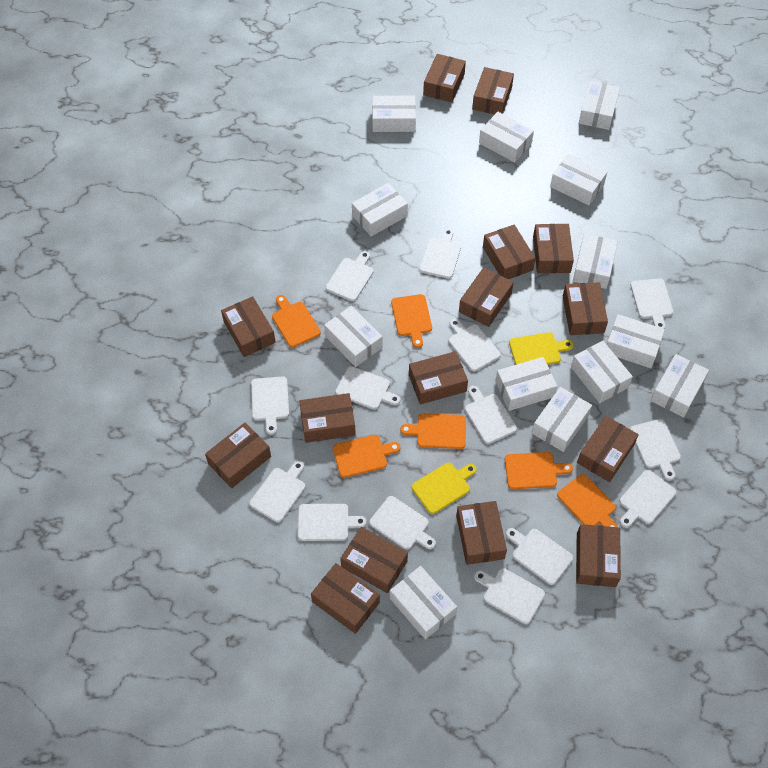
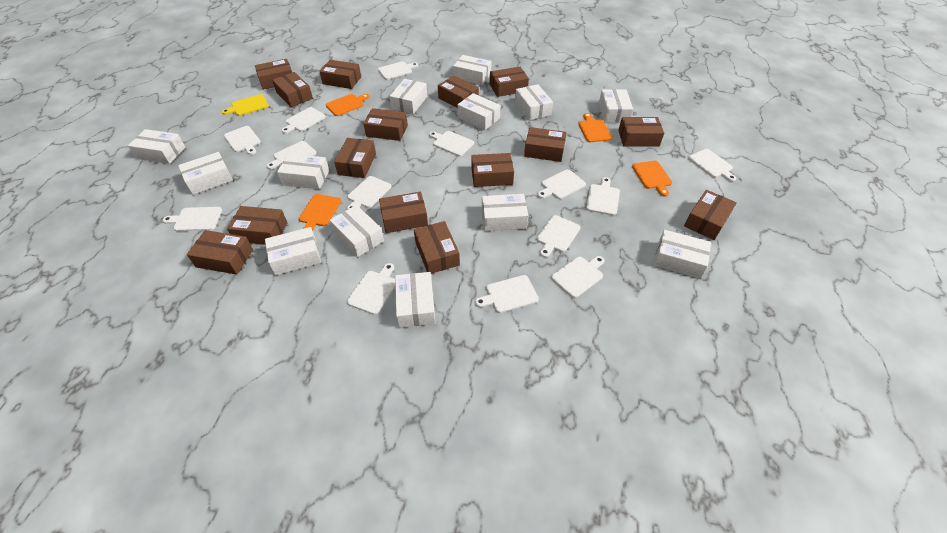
orange cutting board: 6 -> 4
yellow cutting board: 2 -> 1

